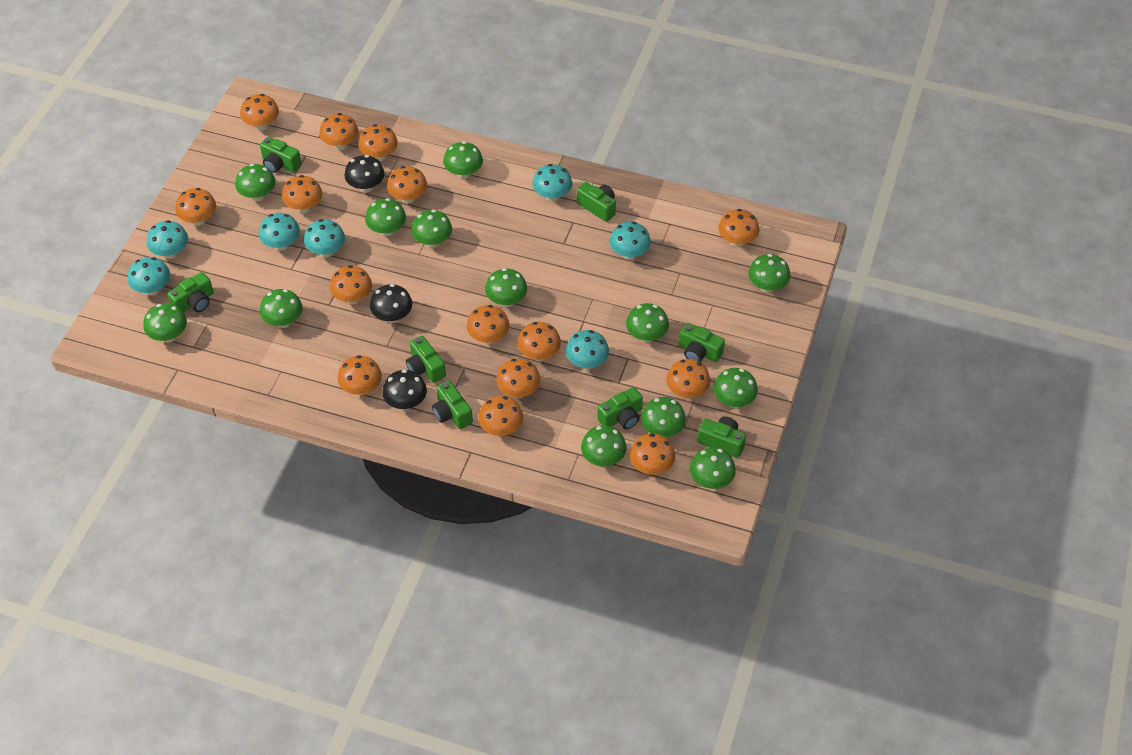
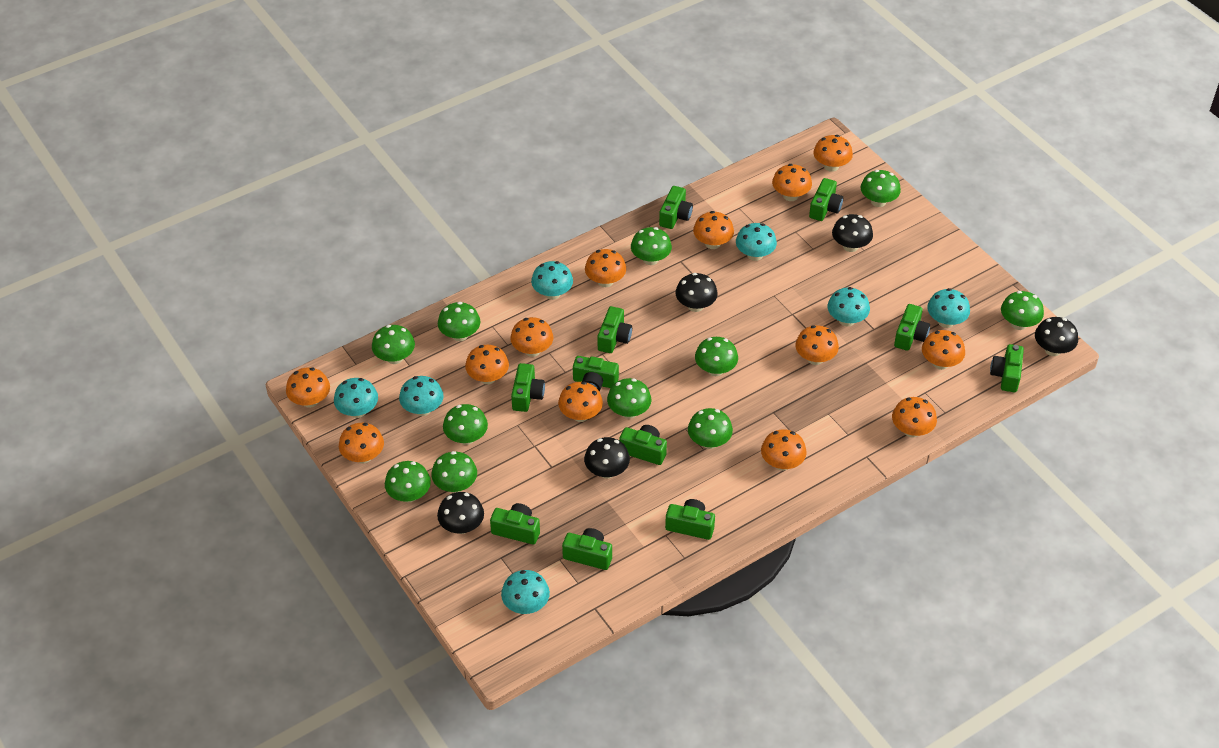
black mushroom: 3 -> 5
green camera: 8 -> 11
green mushroom: 13 -> 11
orange mushroom: 15 -> 13

